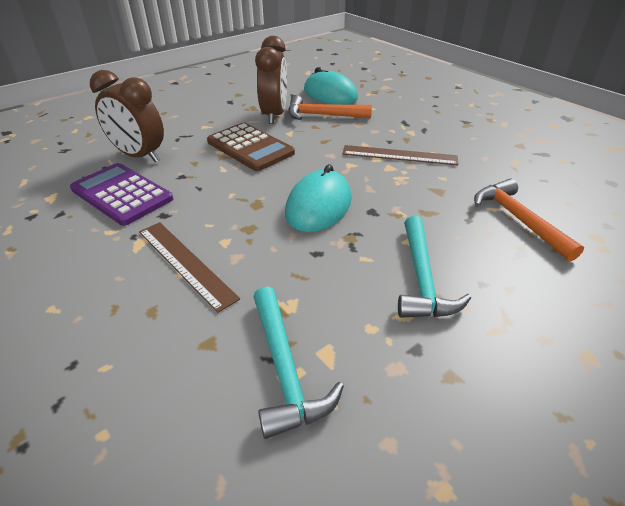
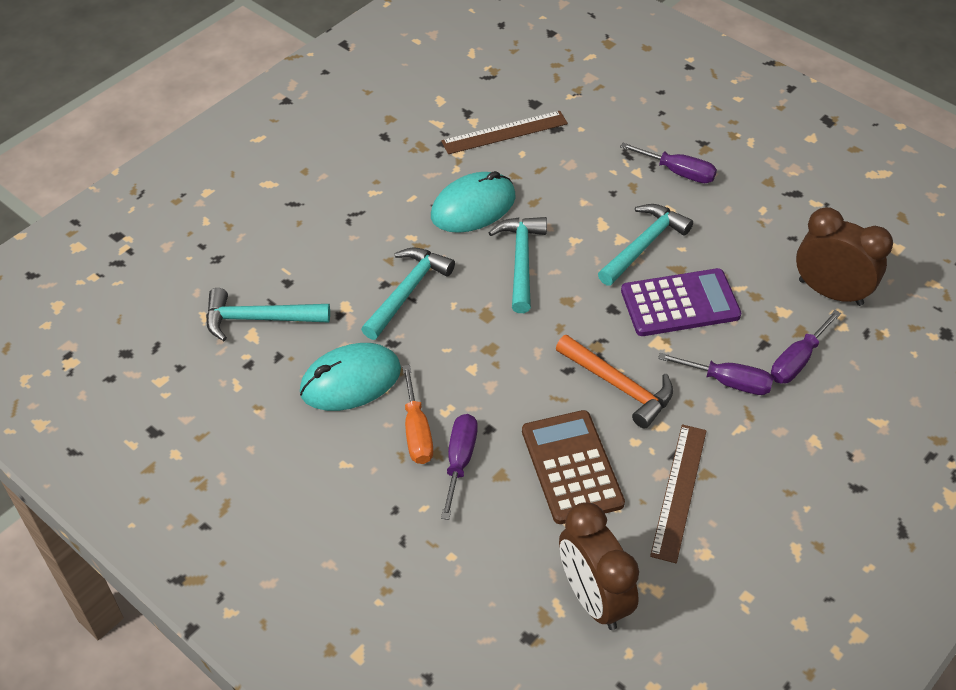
orange hammer: 2 -> 1
orange screwdriver: 0 -> 1
purple screwdriver: 0 -> 4
turquoise hammer: 2 -> 4

